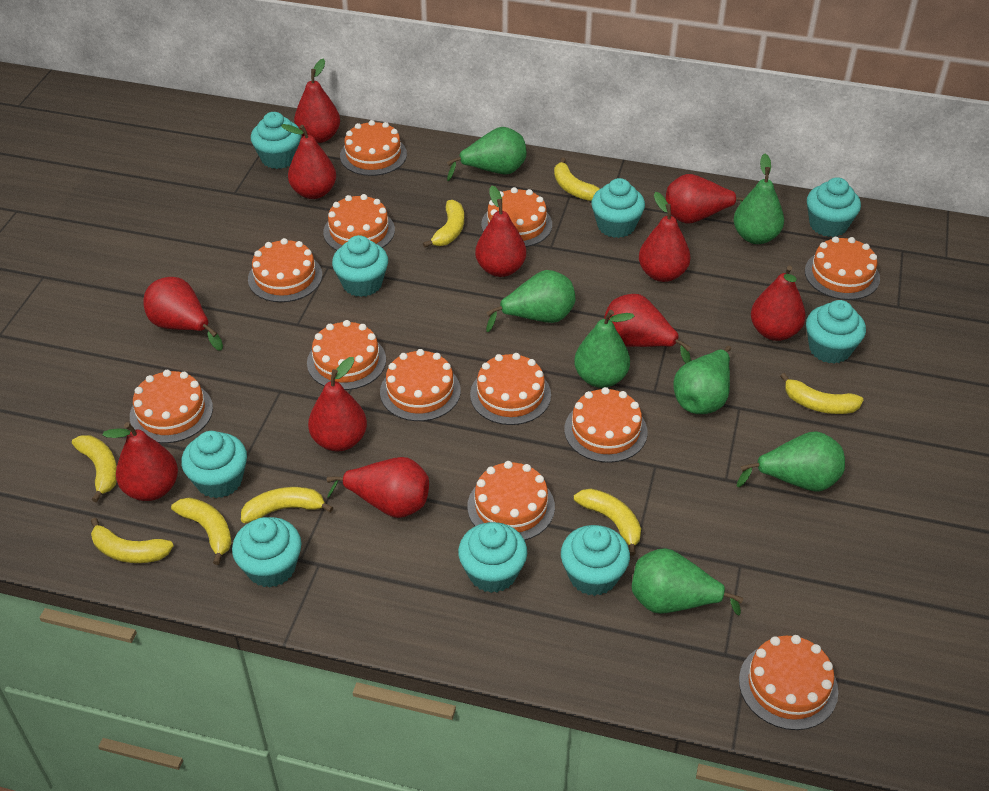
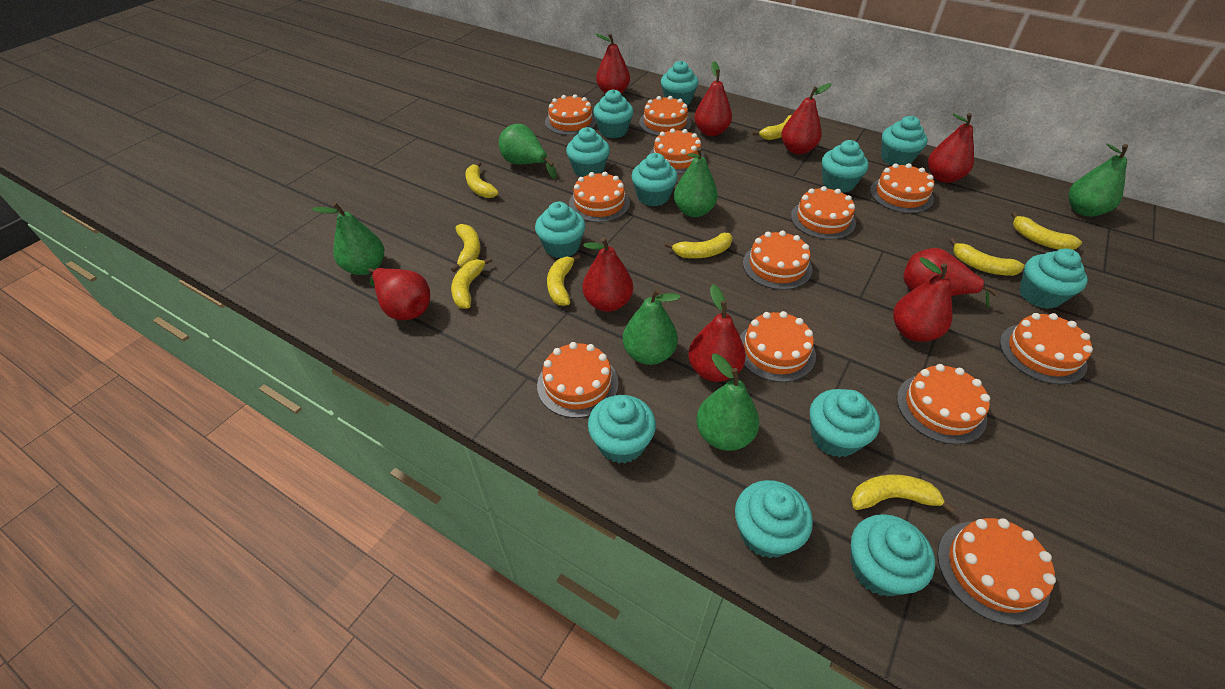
green pear: 7 -> 6
red pear: 11 -> 9
turquoise cupcake: 9 -> 12
yellow banana: 8 -> 9

